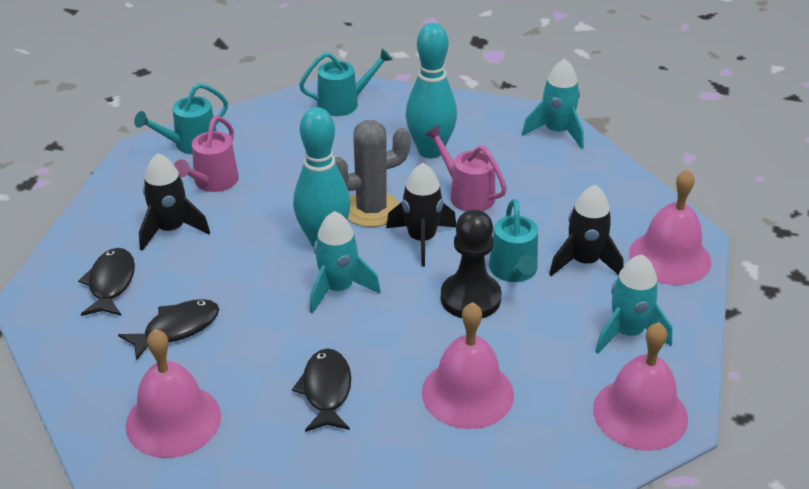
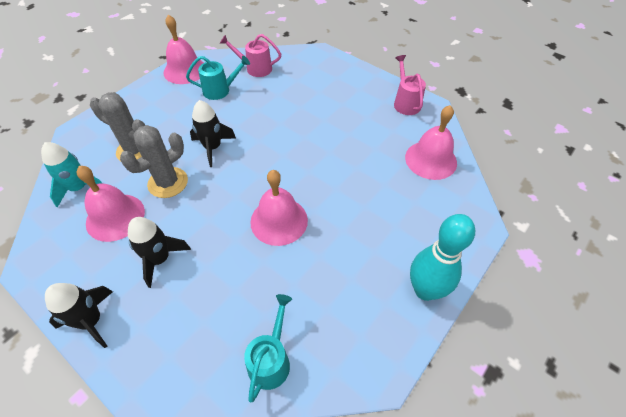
black fish: 3 -> 0
black pawn: 1 -> 0
grey cactus: 1 -> 2
turquoise bowling pin: 2 -> 1
turquoise rocket: 3 -> 1
turquoise watering can: 3 -> 2

